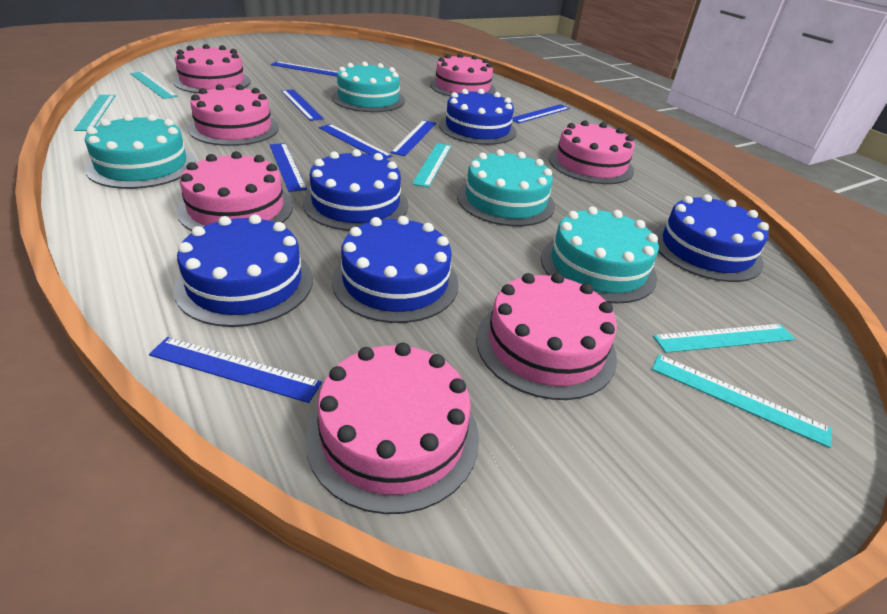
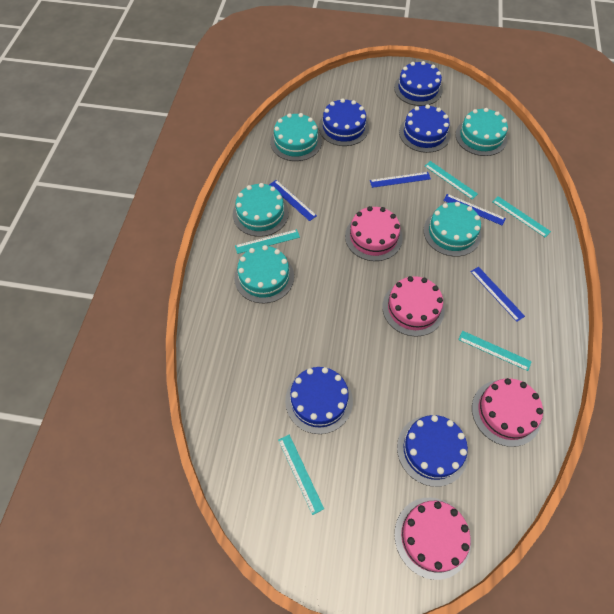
blue ruler: 7 -> 4
pink cake: 7 -> 4
turquoise cake: 4 -> 5

